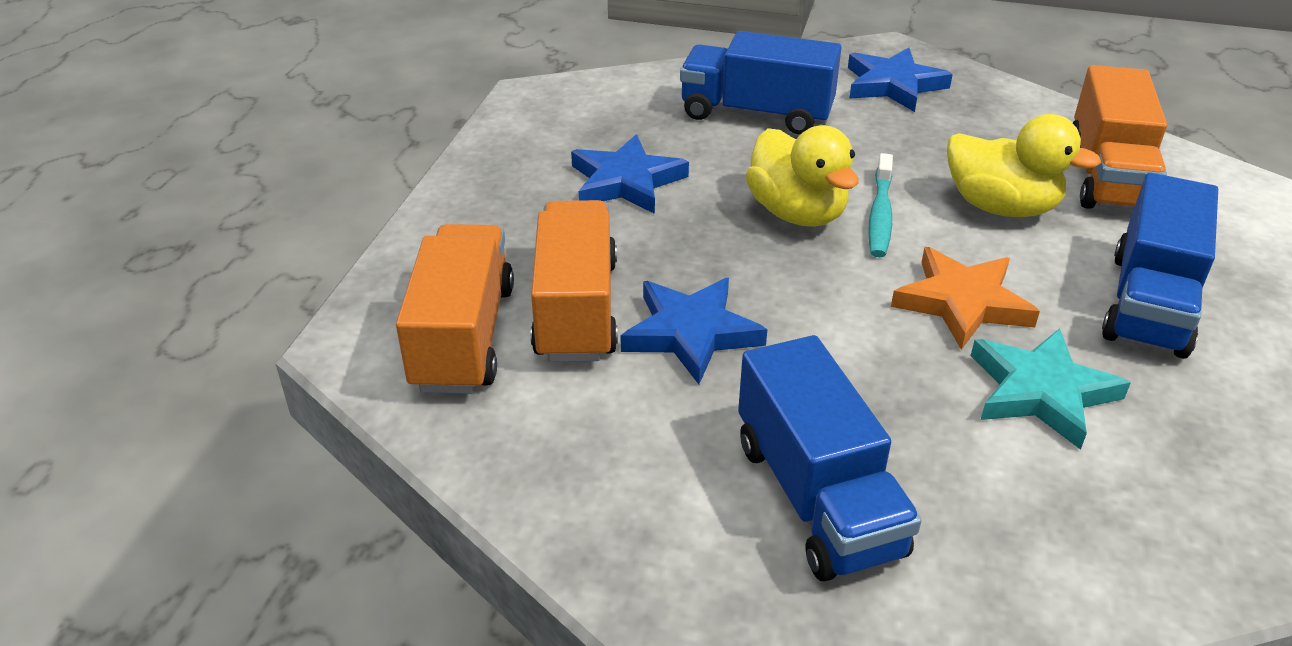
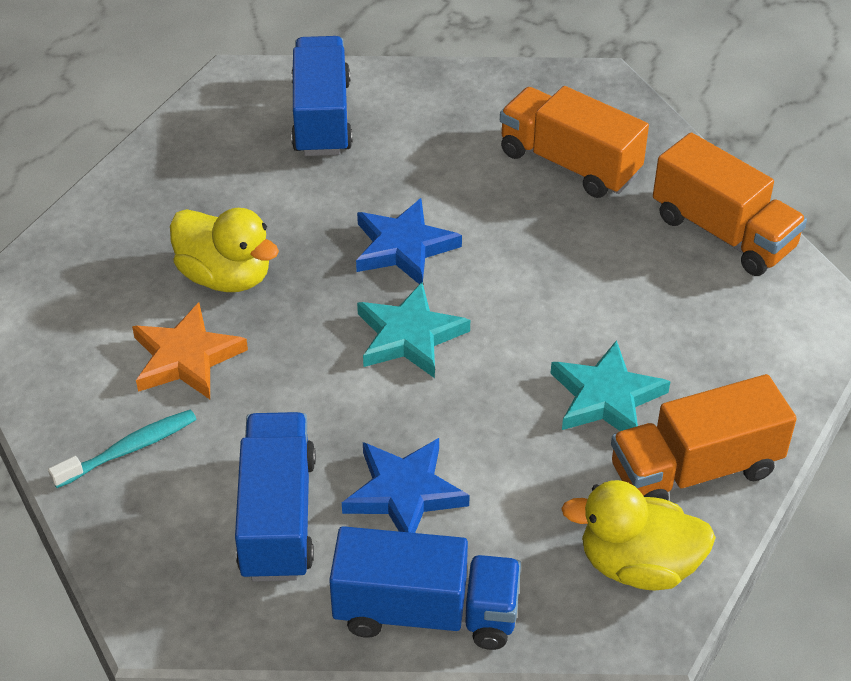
blue star: 3 -> 2
turquoise star: 1 -> 2

